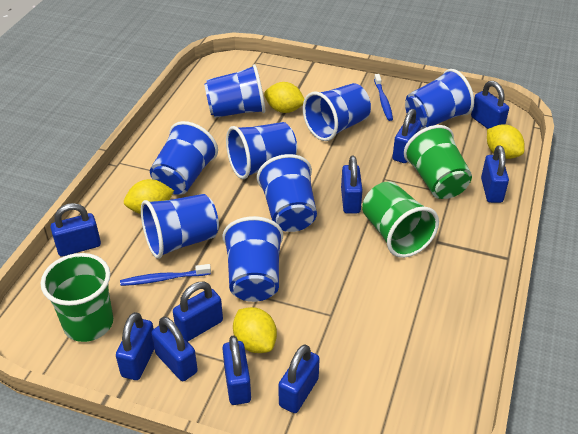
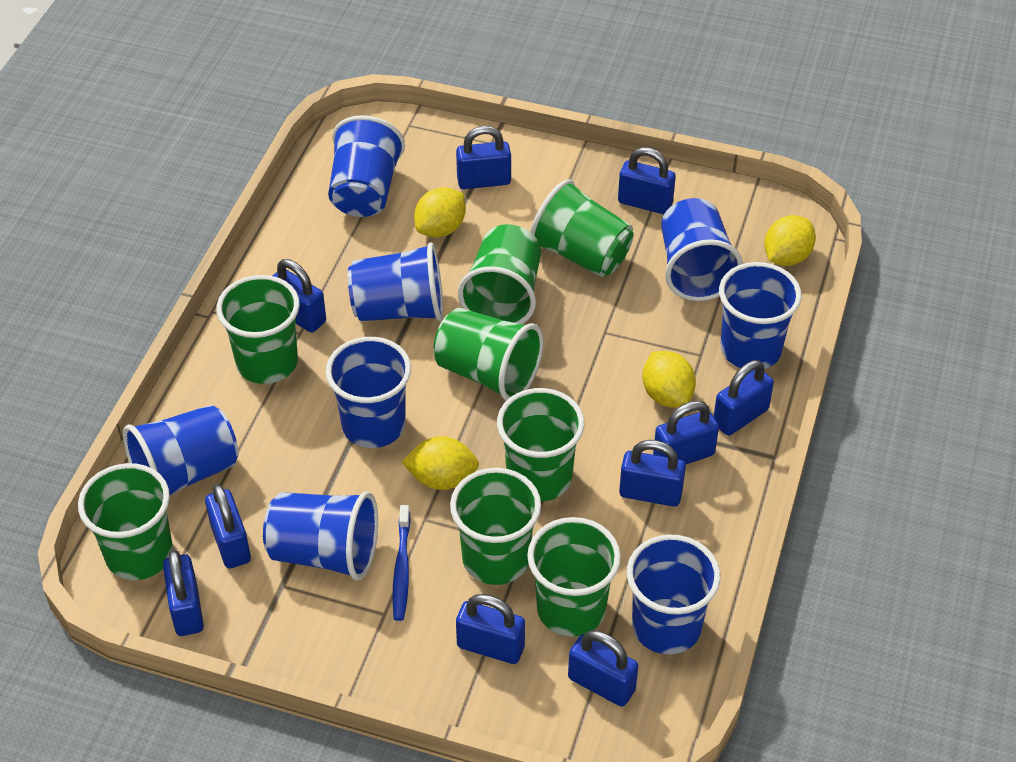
blue toothbrush: 2 -> 1
green cup: 3 -> 8

